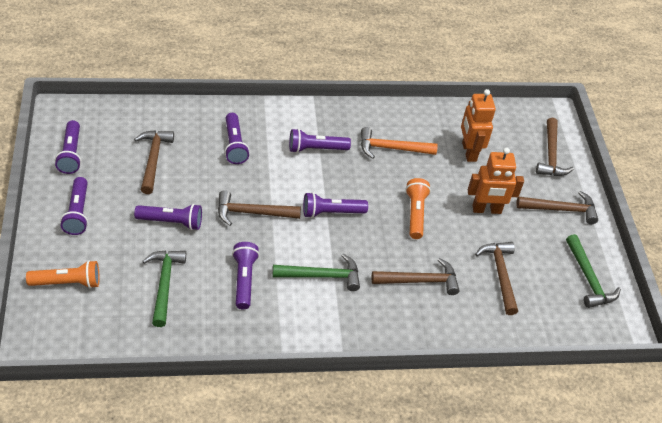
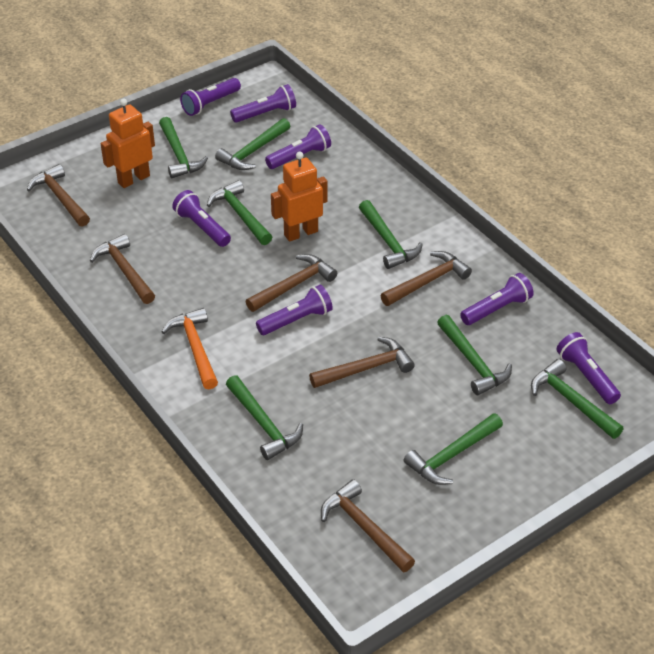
green hammer: 3 -> 8
orange flashlight: 2 -> 0

